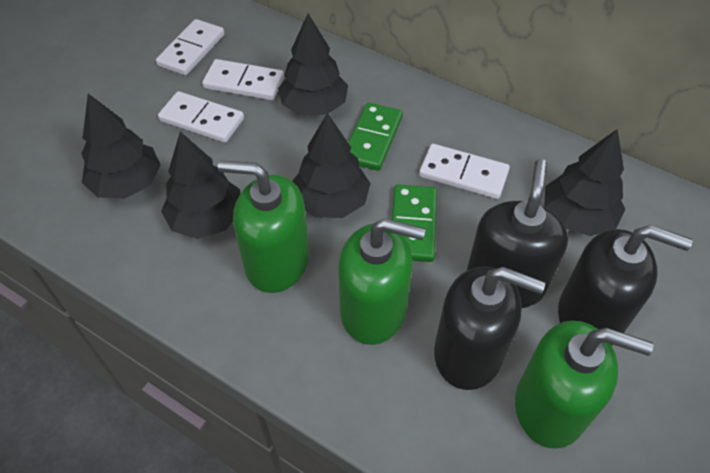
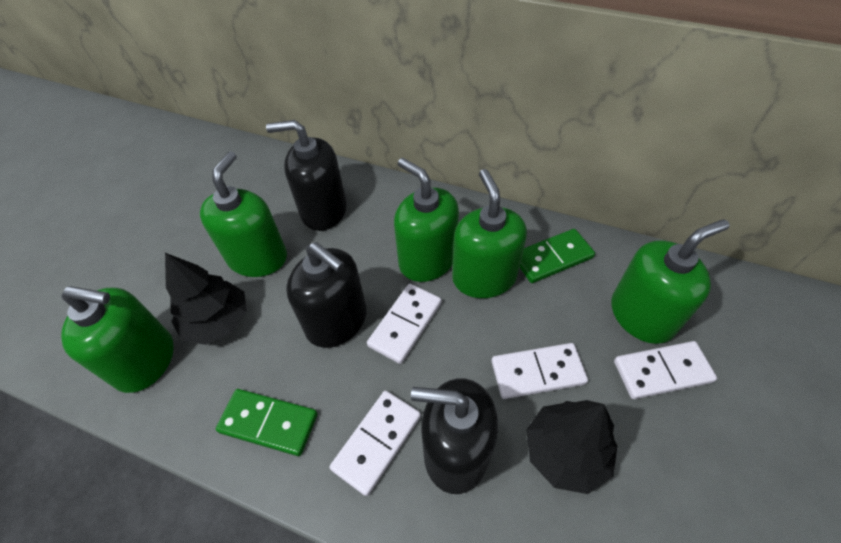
black tree: 5 -> 2
green soap dispenser: 3 -> 5

